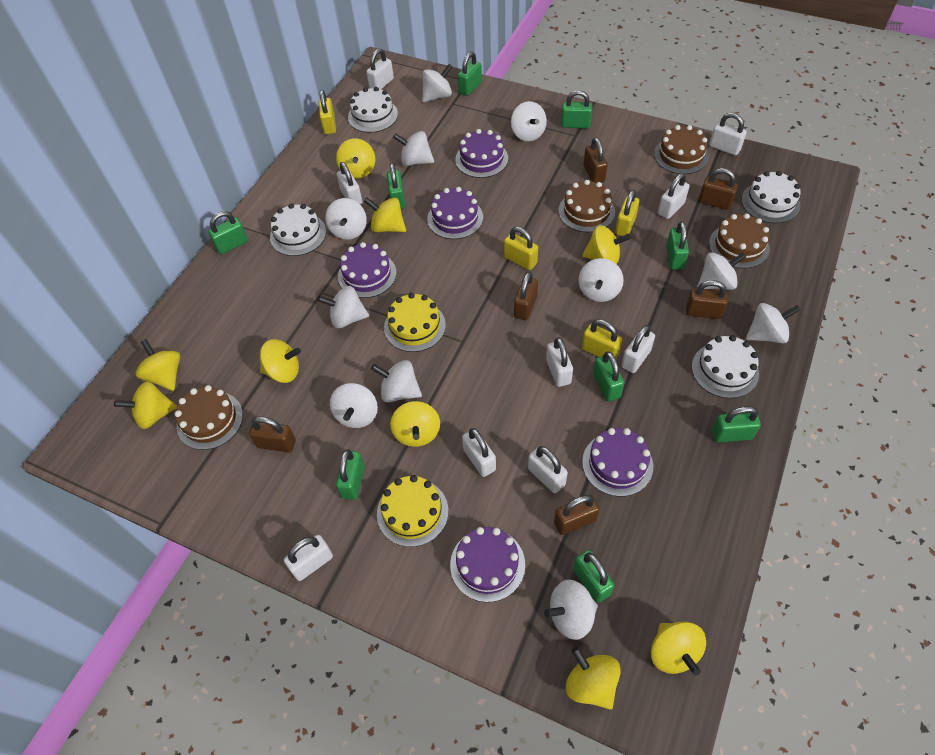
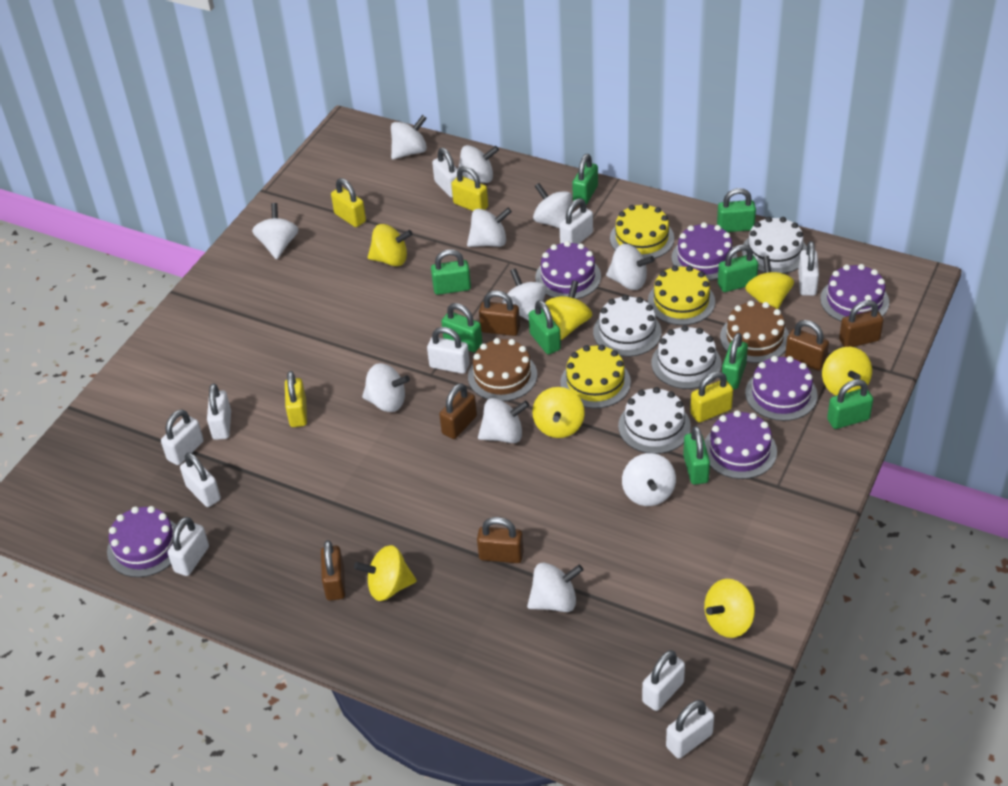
brown cake: 4 -> 2
purple cake: 5 -> 6
white padlock: 9 -> 10
yellow cake: 2 -> 3
yellow spinning top: 9 -> 7

